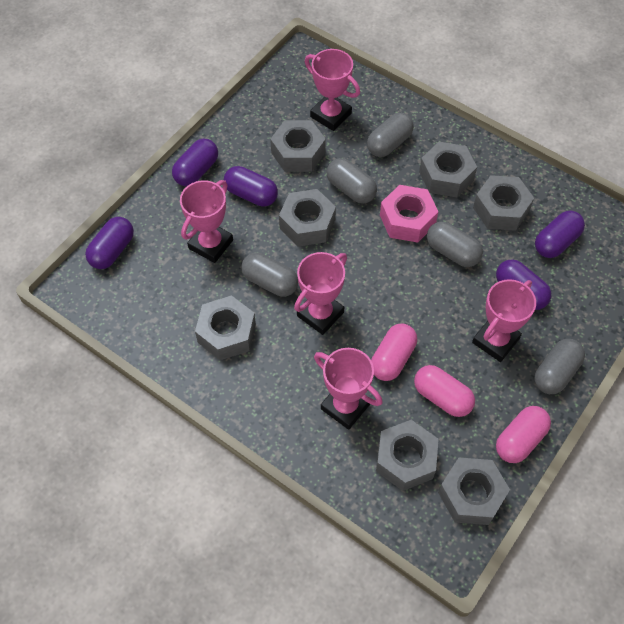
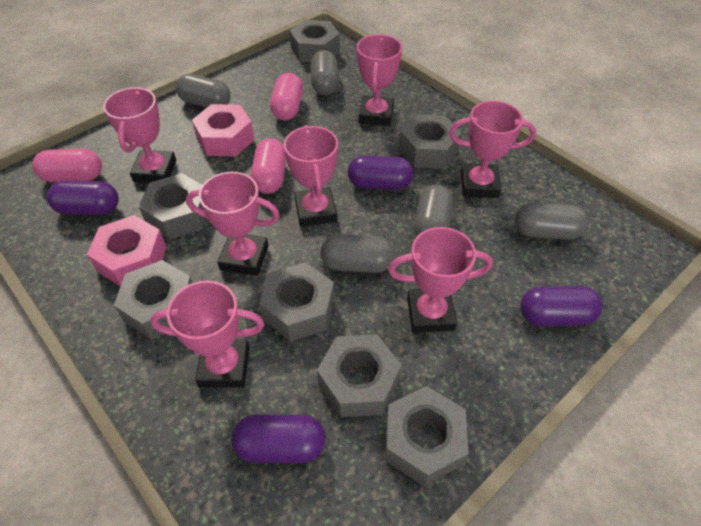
pink nut: 1 -> 2
pink trophy: 5 -> 7
purple capsule: 5 -> 4

